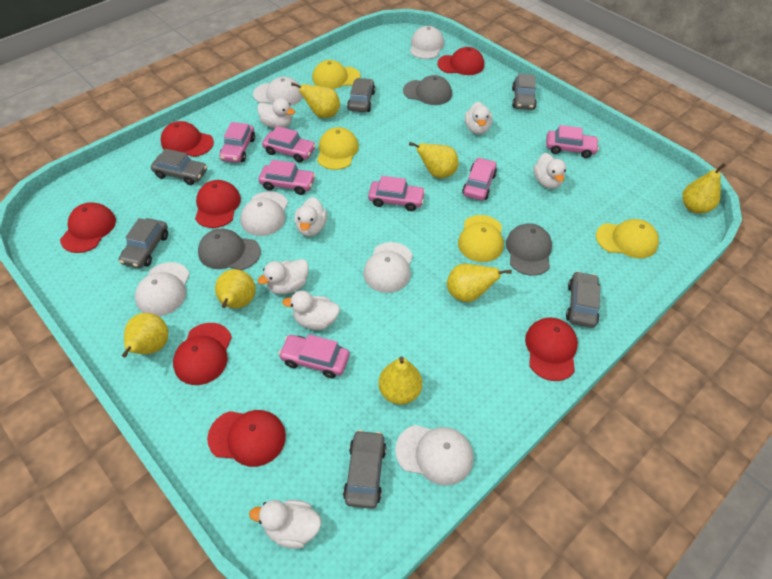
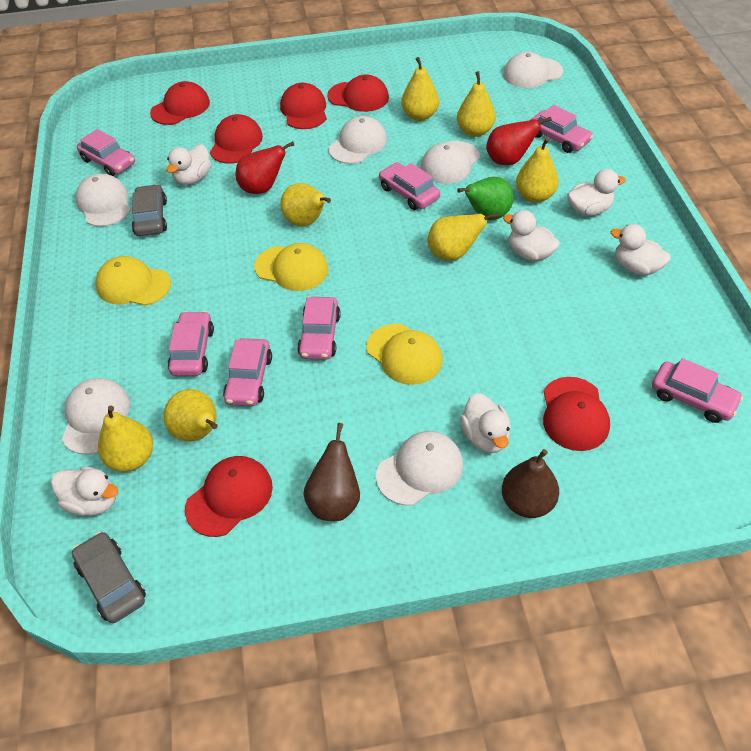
brown pear: 0 -> 2
green pear: 0 -> 1
grey cap: 3 -> 0
grey car: 6 -> 2
red cap: 7 -> 6
red pear: 0 -> 2
white duck: 7 -> 6
yellow cap: 4 -> 3

